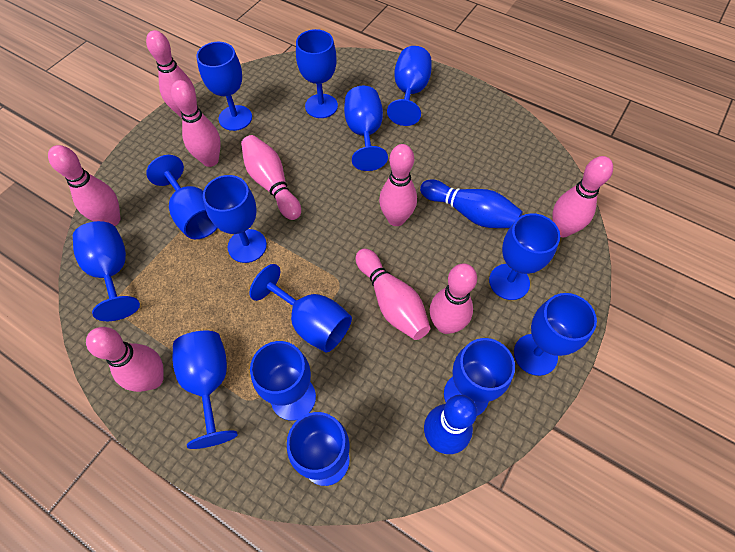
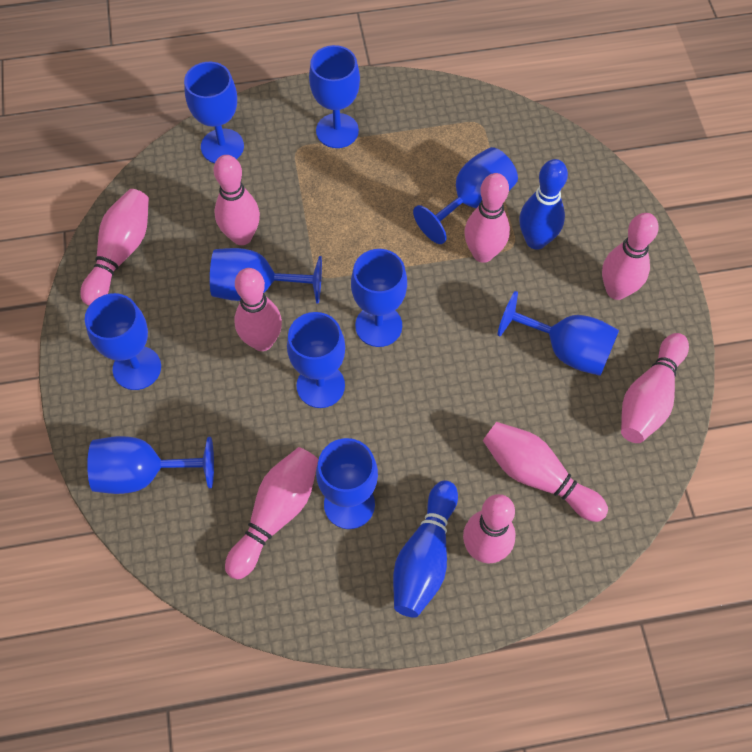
blue goblet: 14 -> 10

